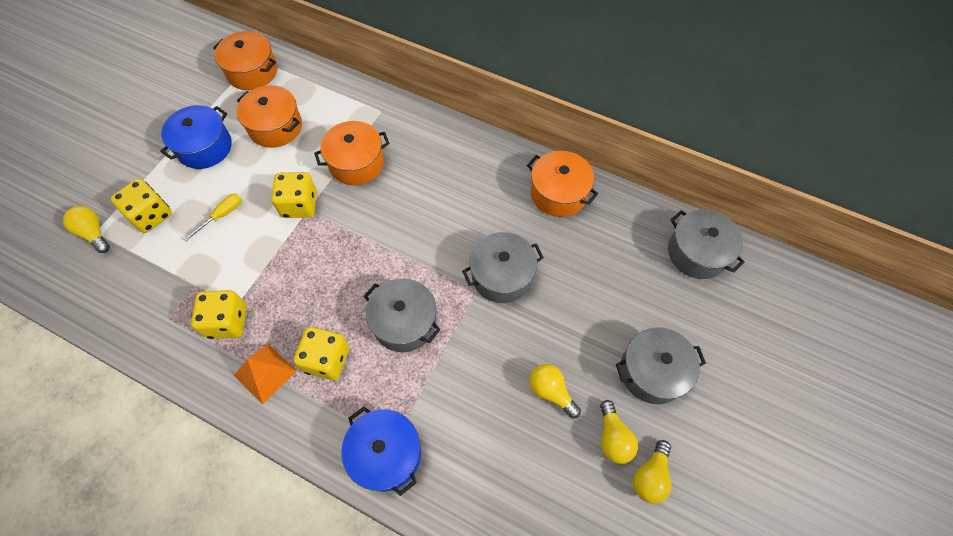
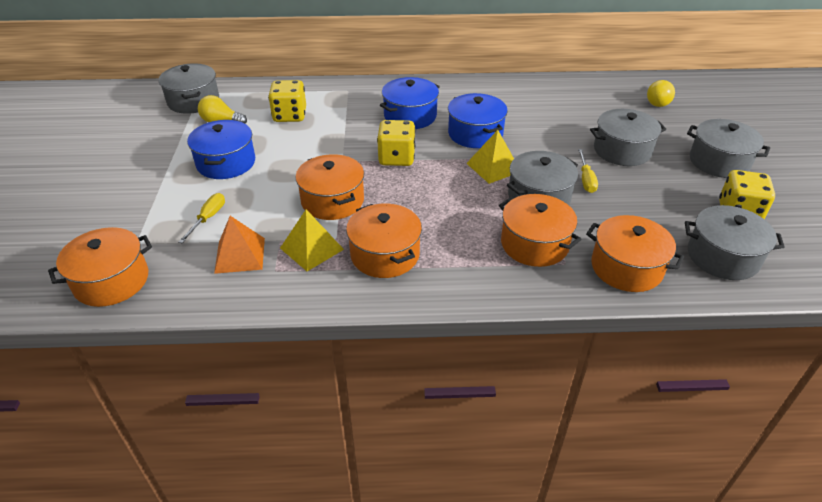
blue pot: 2 -> 3
grey pot: 4 -> 5
orange pot: 4 -> 5
yellow dice: 4 -> 3
yellow light bulb: 4 -> 2
yellow pyramid: 0 -> 2
yellow screwdriver: 1 -> 2

